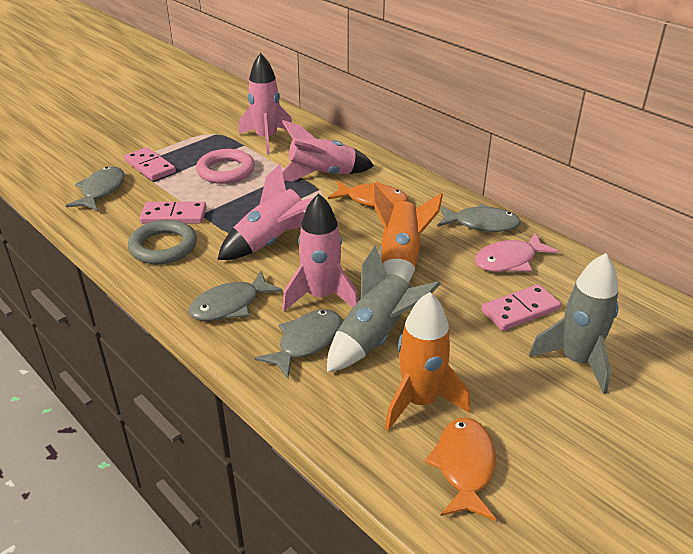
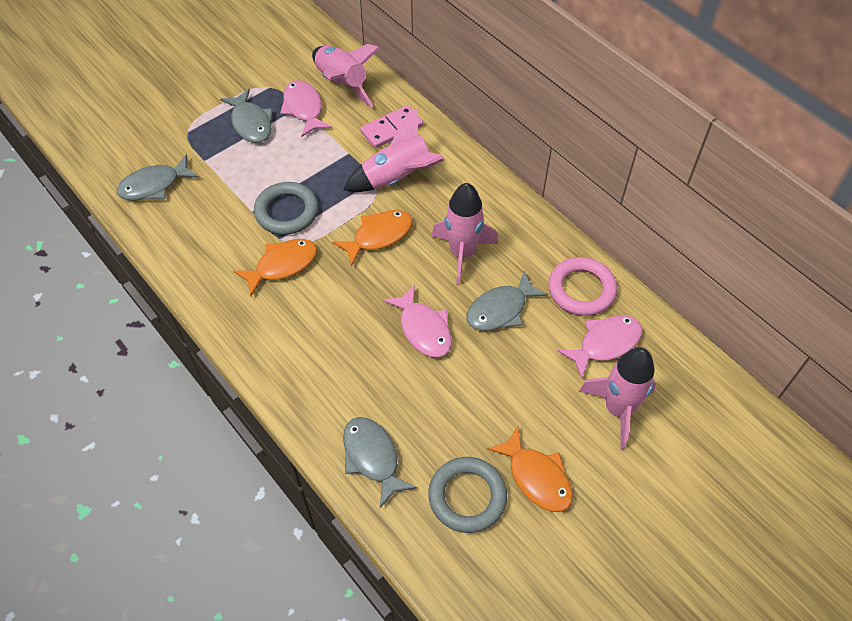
grey ring: 1 -> 2
grey rocket: 2 -> 0
orange fish: 2 -> 3
orange rocket: 2 -> 0
pink domino: 3 -> 1
pink fish: 1 -> 3

